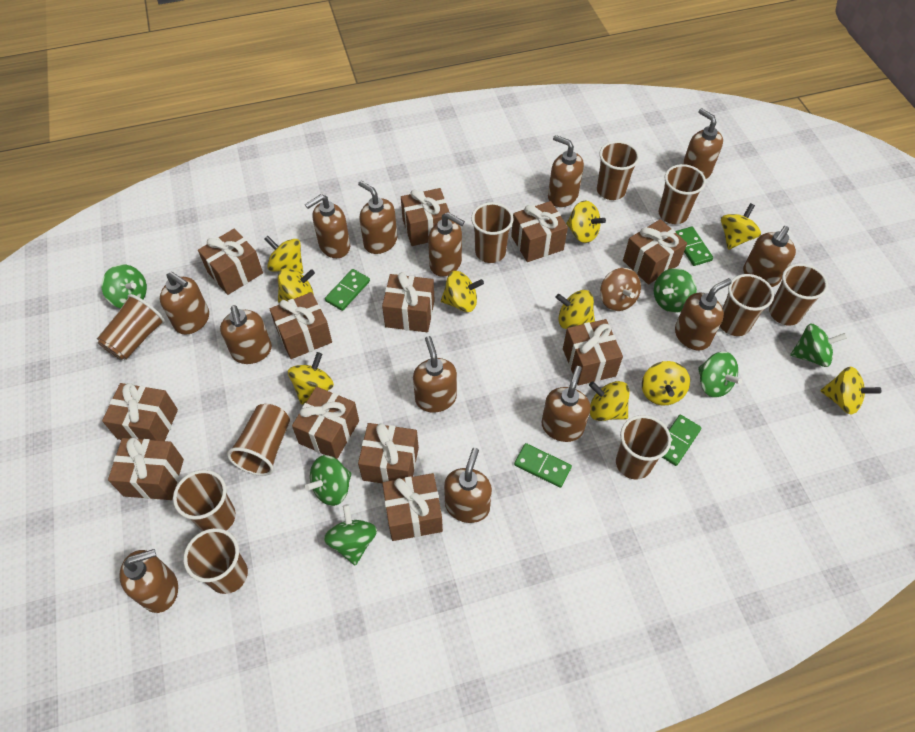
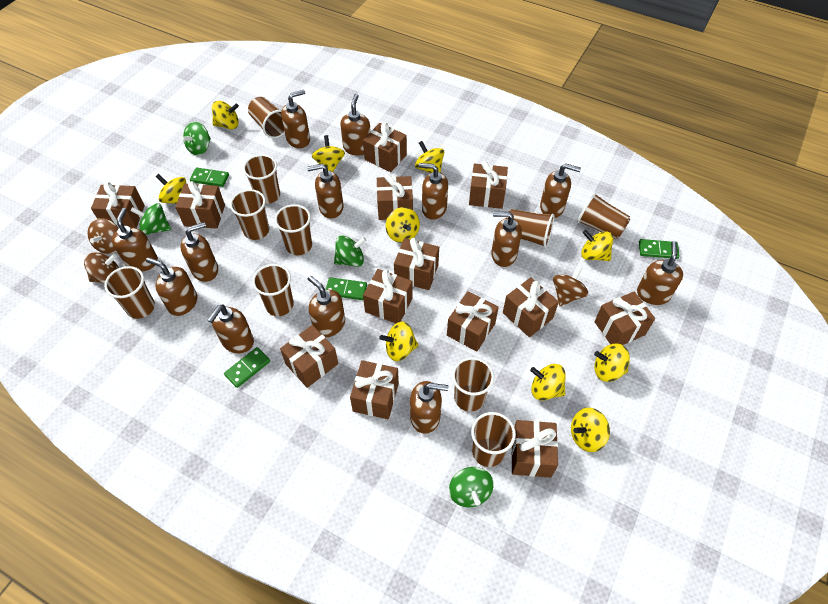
brown gift: 12 -> 13
brown spinning top: 1 -> 3
green spinning top: 6 -> 4

